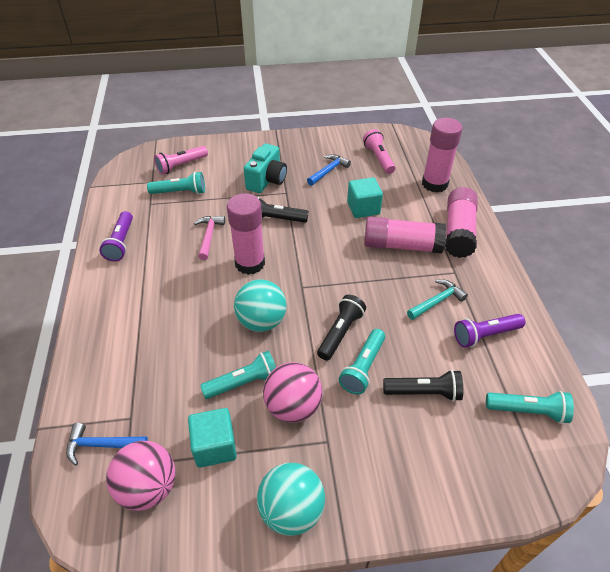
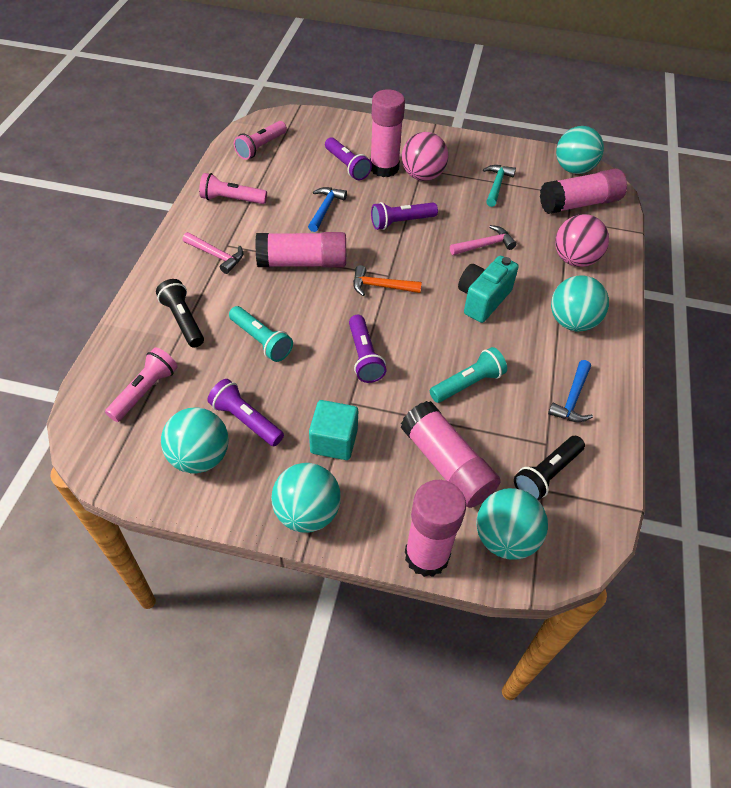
black flashlight: 3 -> 2
orange hammer: 0 -> 1
pink flashlight: 2 -> 3
pink glue stick: 4 -> 5
pink hammer: 1 -> 2
purple flashlight: 2 -> 4
turquoise ball: 2 -> 5
turquoise cube: 2 -> 1
turquoise flashlight: 4 -> 2

